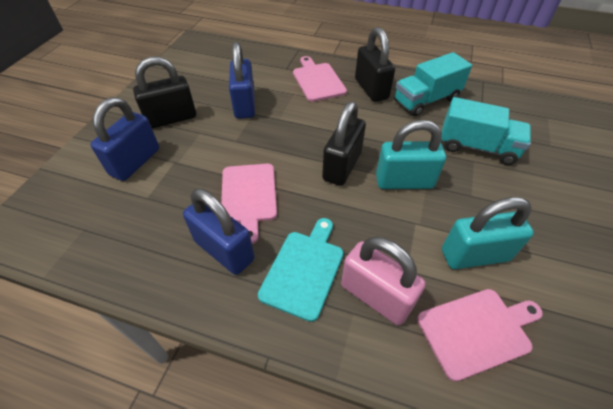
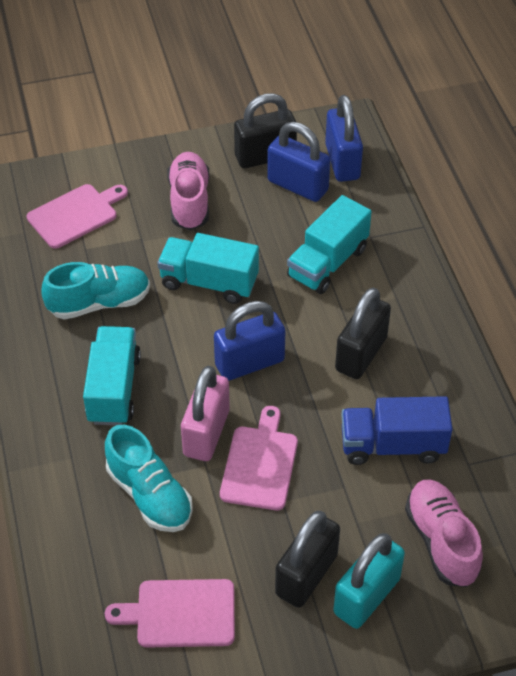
blue truck: 0 -> 1
pink shoe: 0 -> 2
turquoise cutting board: 1 -> 0
turquoise padlock: 2 -> 1
turquoise shoe: 0 -> 2
turquoise truck: 2 -> 3

